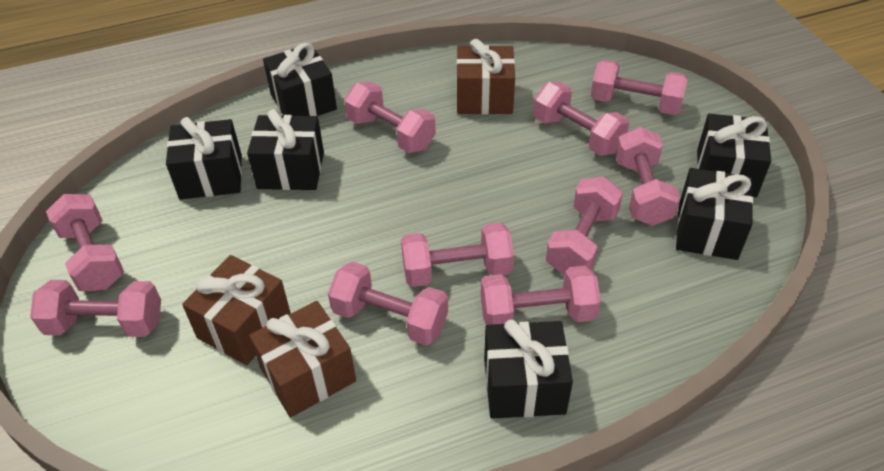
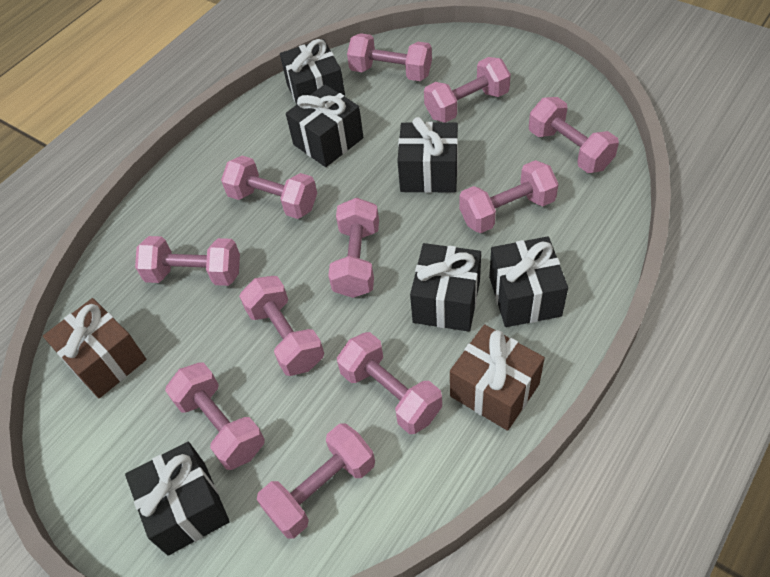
brown gift: 3 -> 2
pink dumbbell: 10 -> 11

